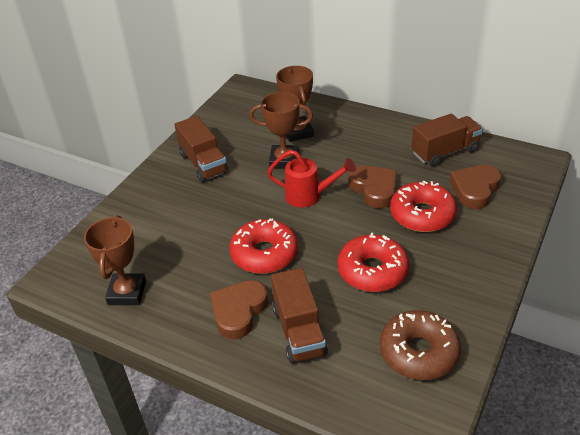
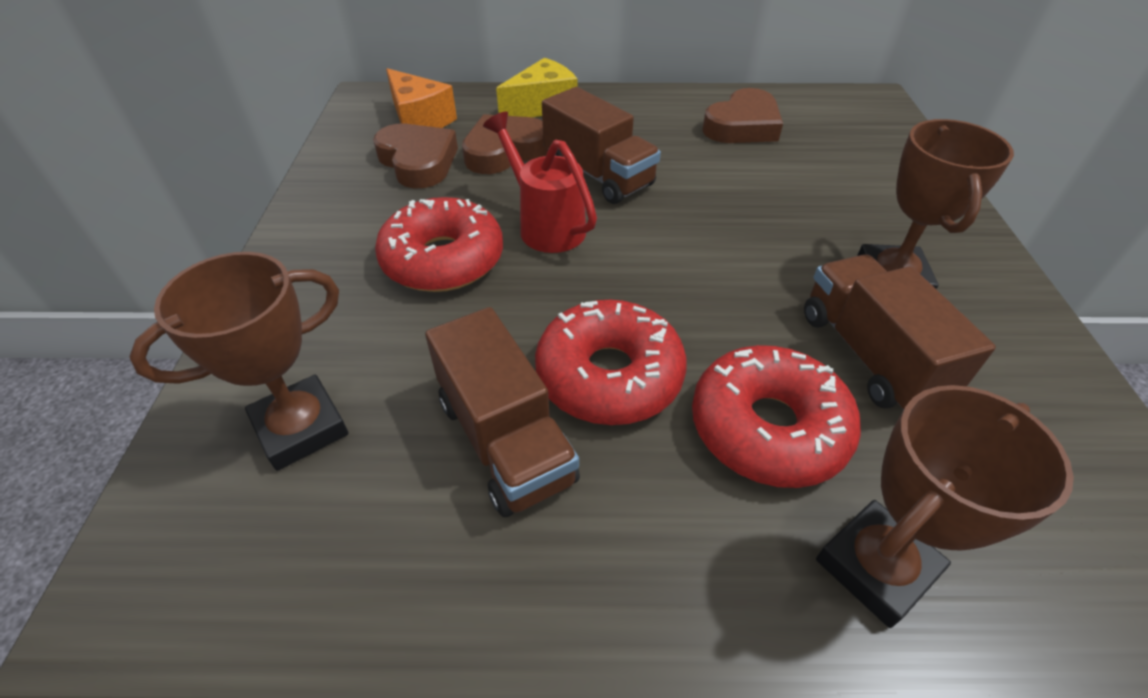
brown donut: 1 -> 0
orange cheese: 0 -> 1
yellow cheese: 0 -> 1

